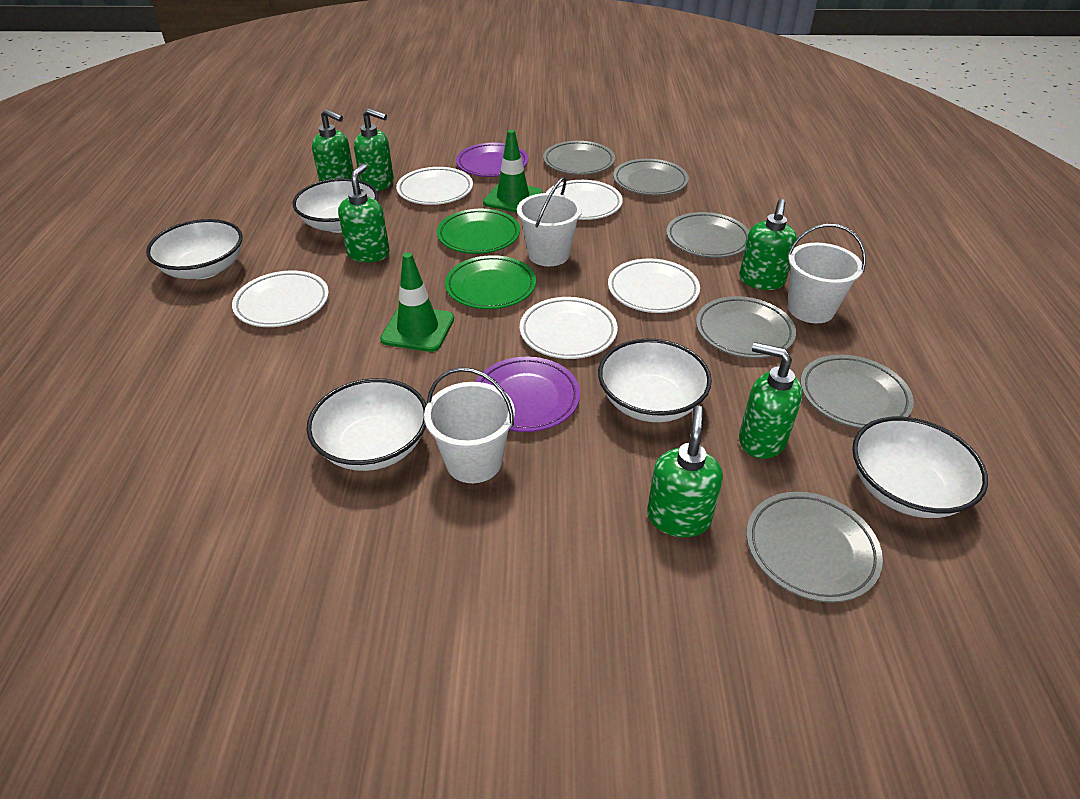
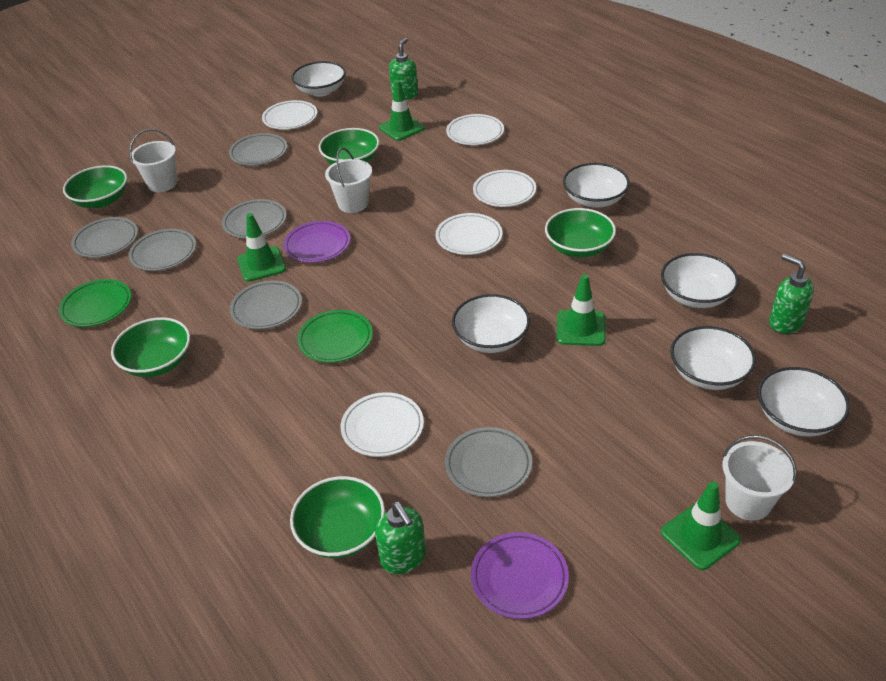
green bowl: 0 -> 5
green soap dispenser: 6 -> 3
green traffic cone: 2 -> 4
white bowl: 5 -> 6

